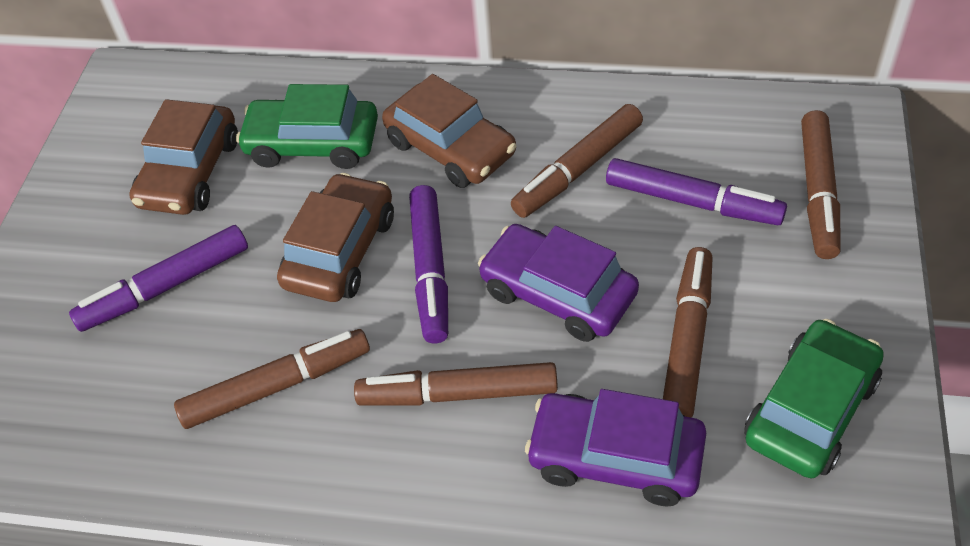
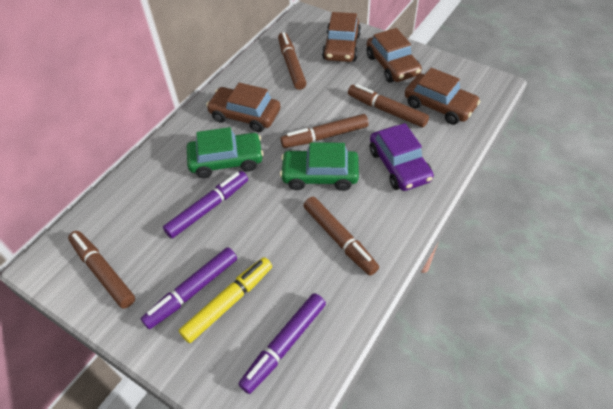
brown car: 3 -> 4
purple car: 2 -> 1
yellow marker: 0 -> 1

